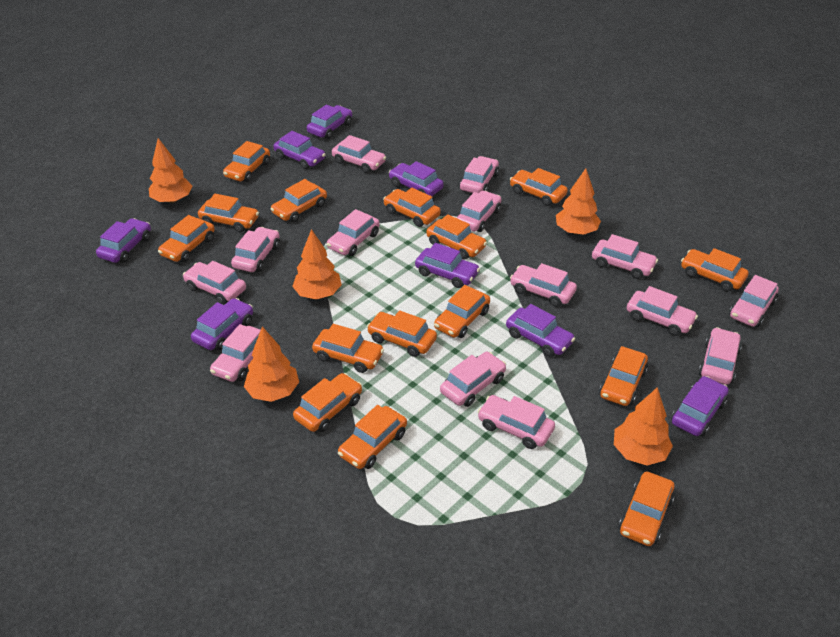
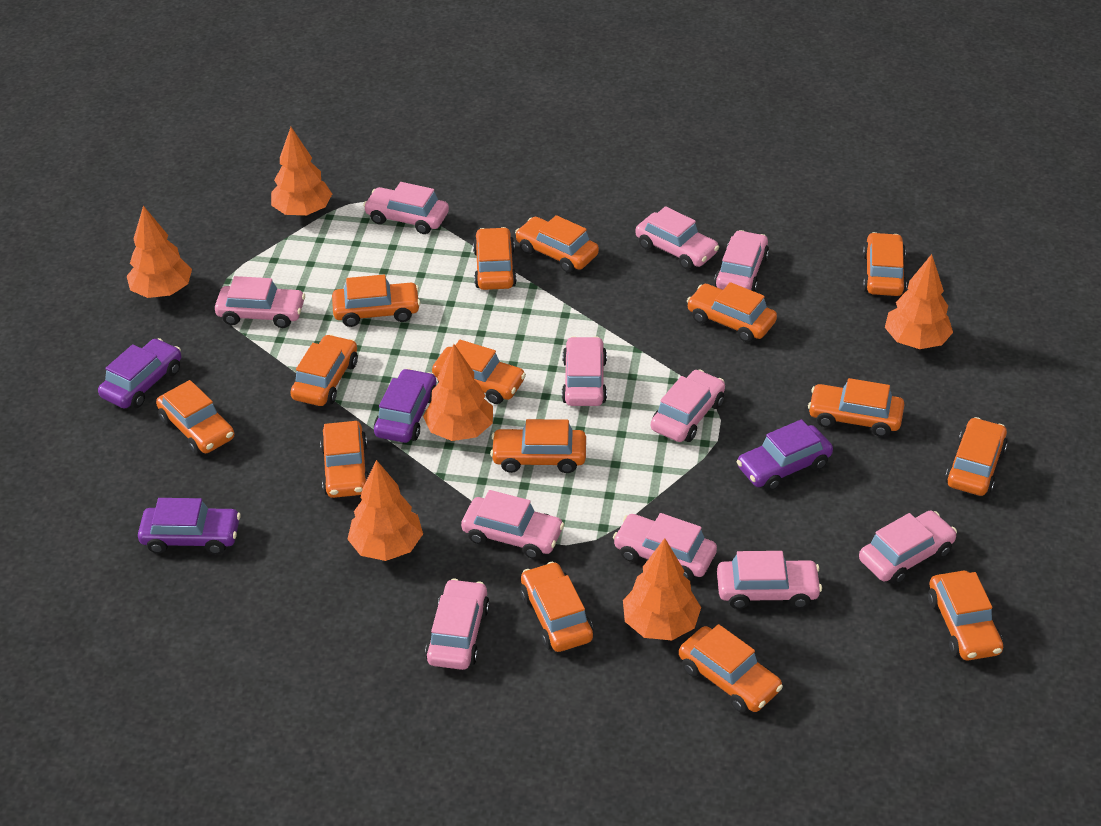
orange tree: 5 -> 6
pink car: 14 -> 11
purple car: 8 -> 4

